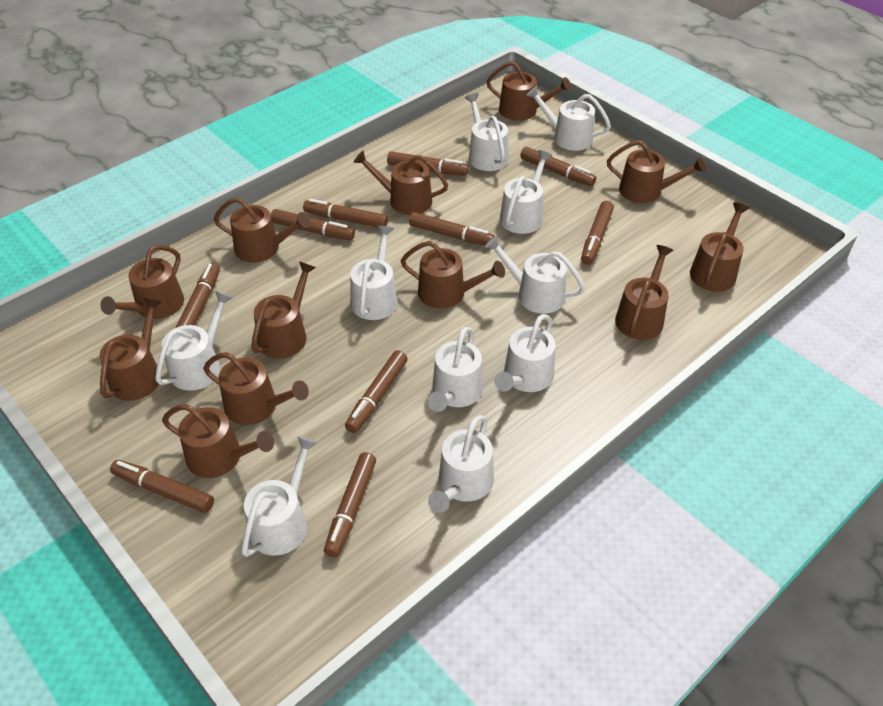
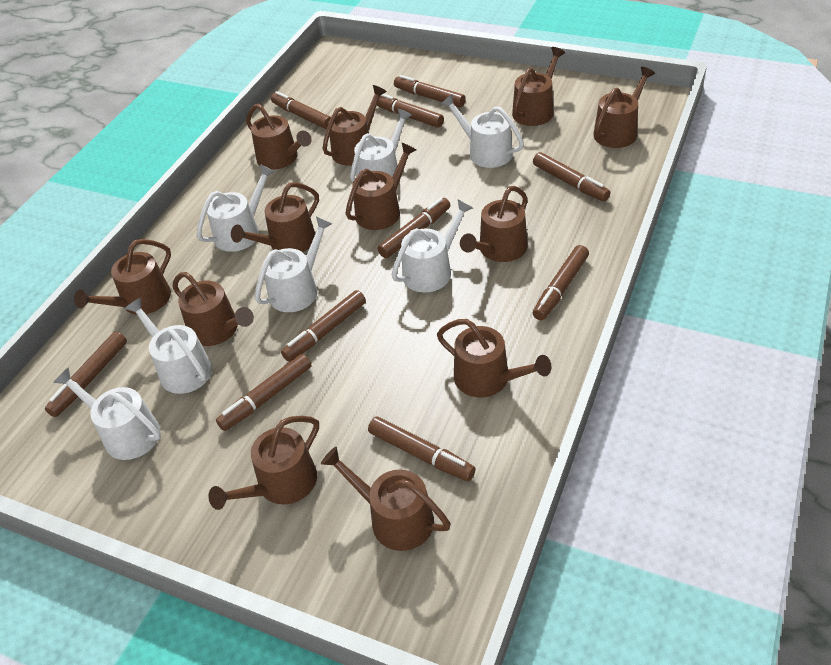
white watering can: 10 -> 7

